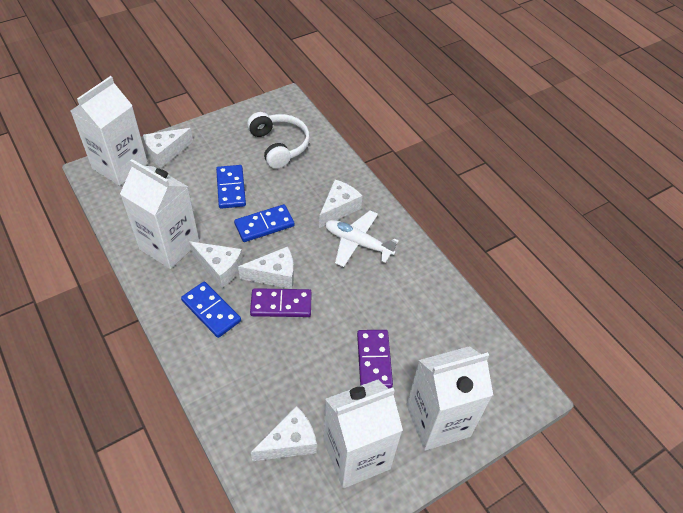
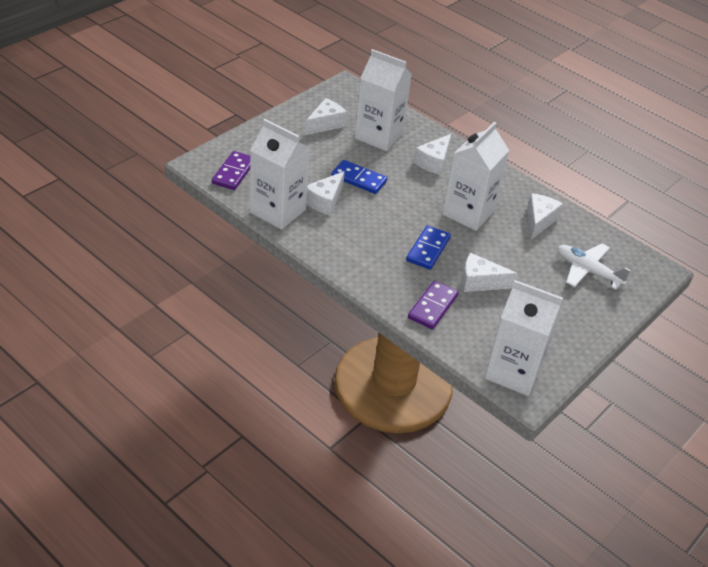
blue domino: 3 -> 2
white headphones: 1 -> 0

